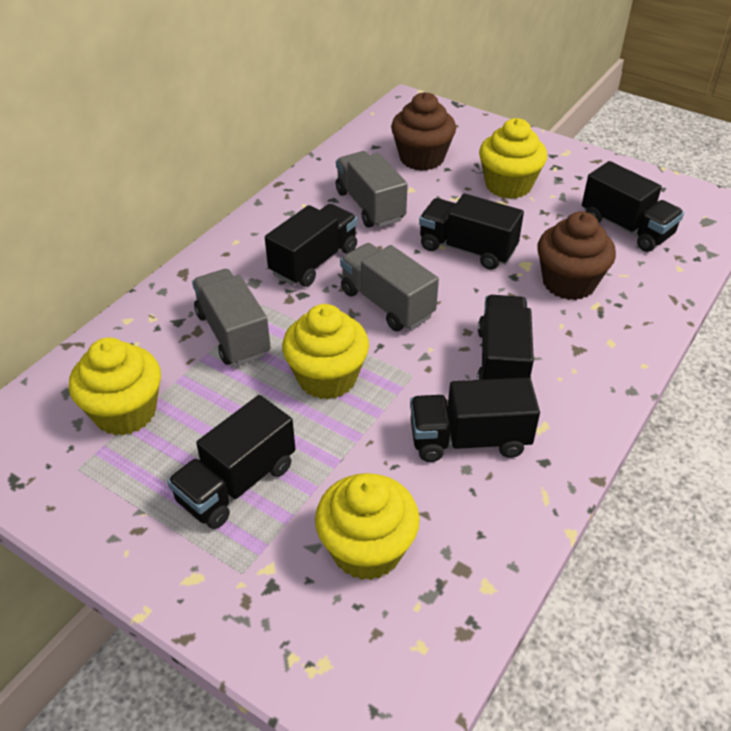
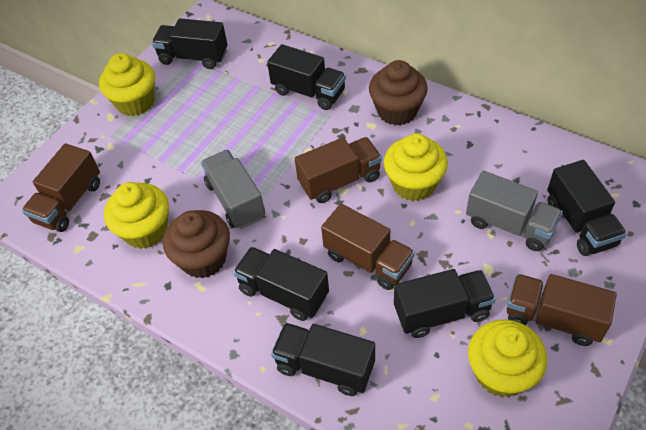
brown truck: 0 -> 4
grey truck: 3 -> 2

